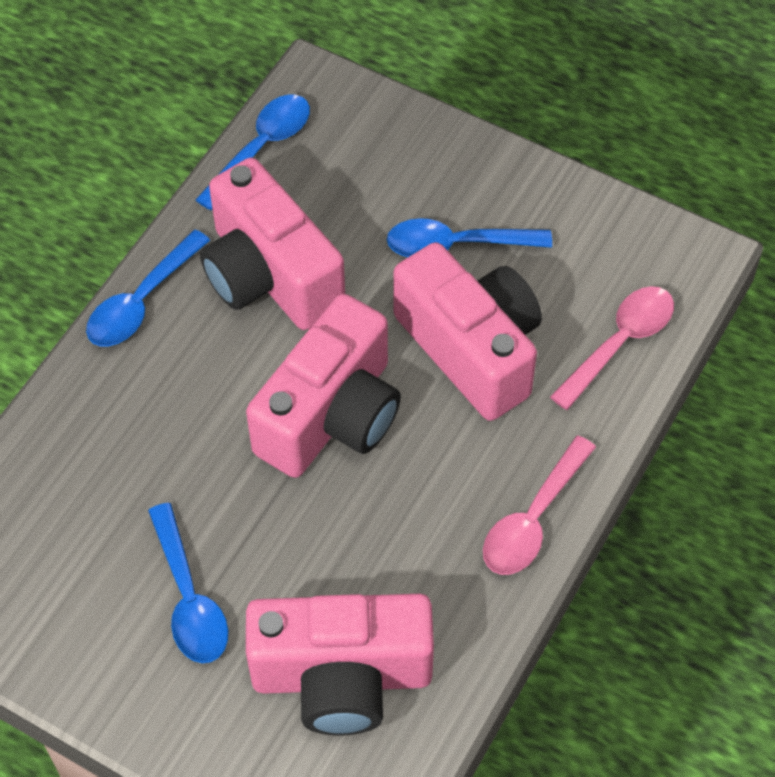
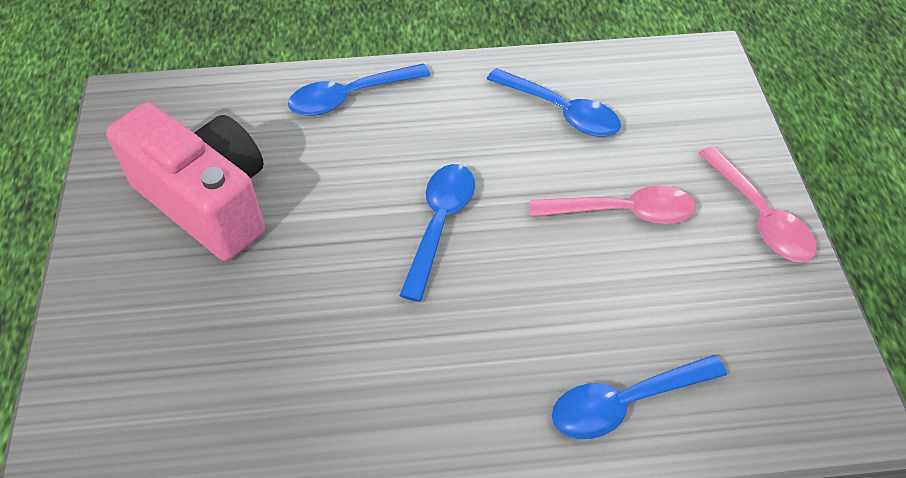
pink camera: 4 -> 1

